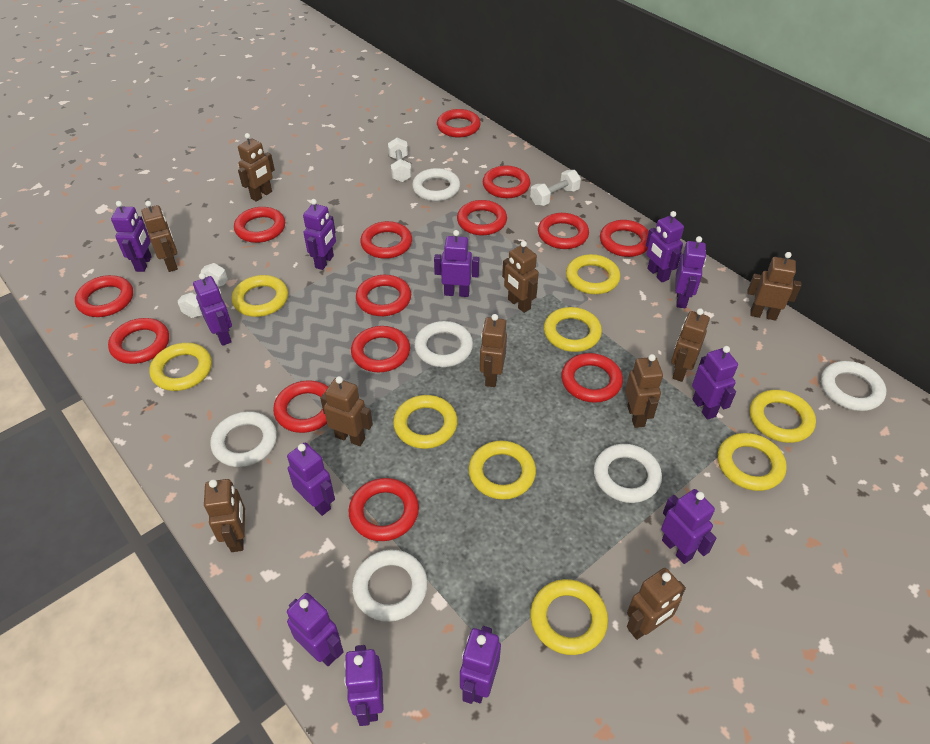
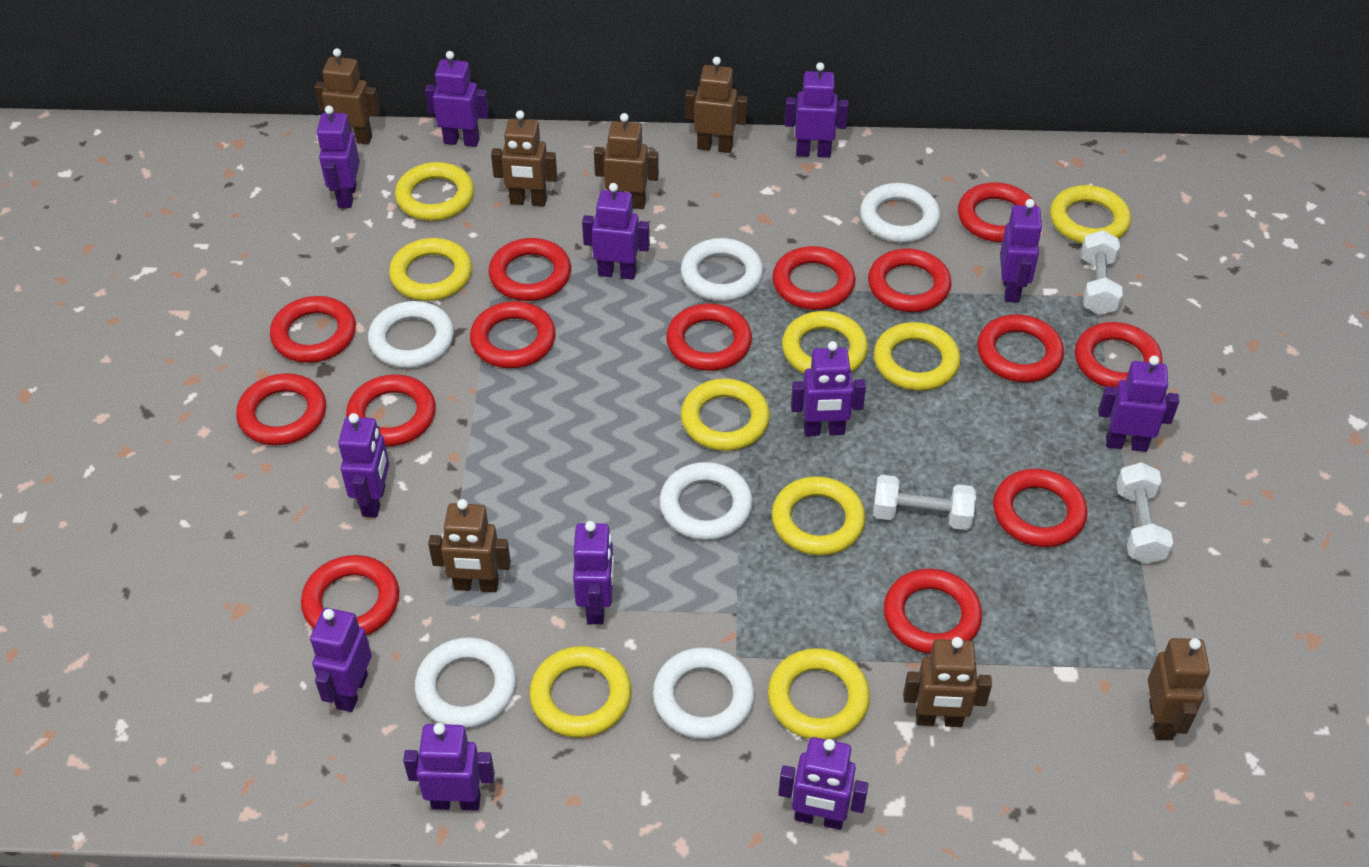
brown robot: 10 -> 7

